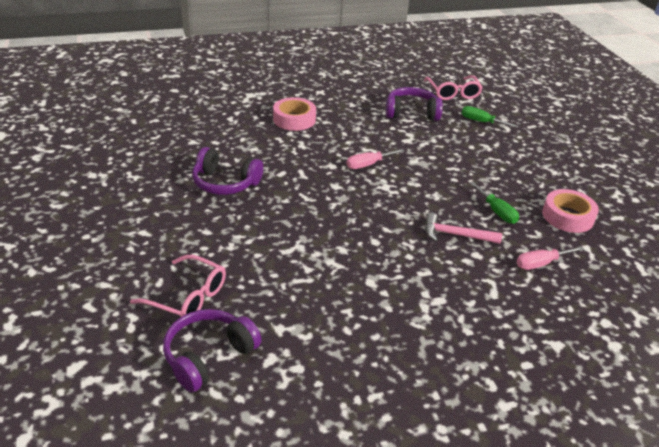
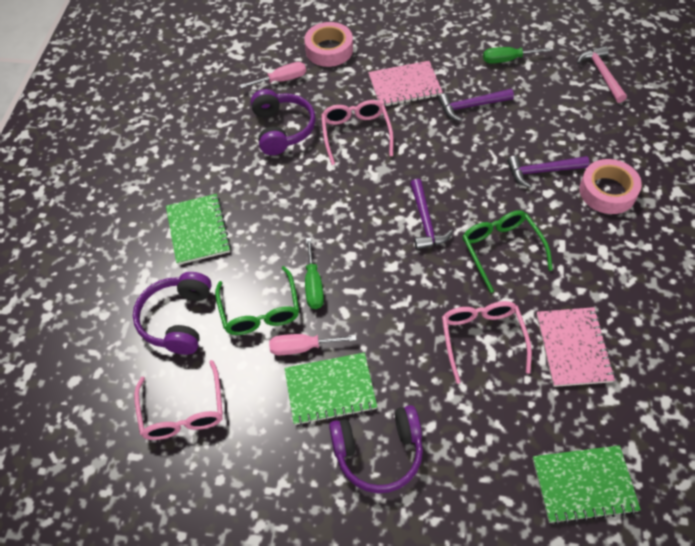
green glasses: 0 -> 2
green notebook: 0 -> 3
pink glasses: 2 -> 3
pink notebook: 0 -> 2
purple hammer: 0 -> 3

